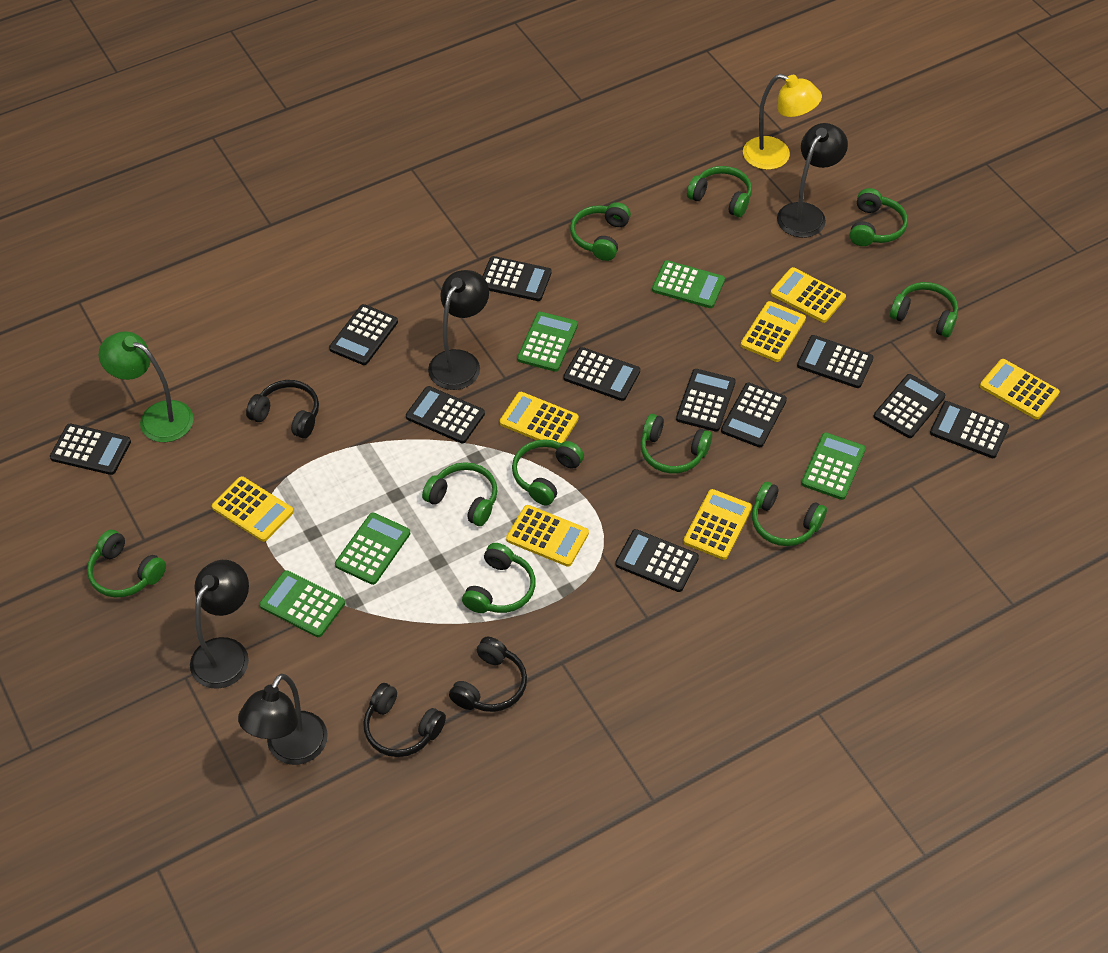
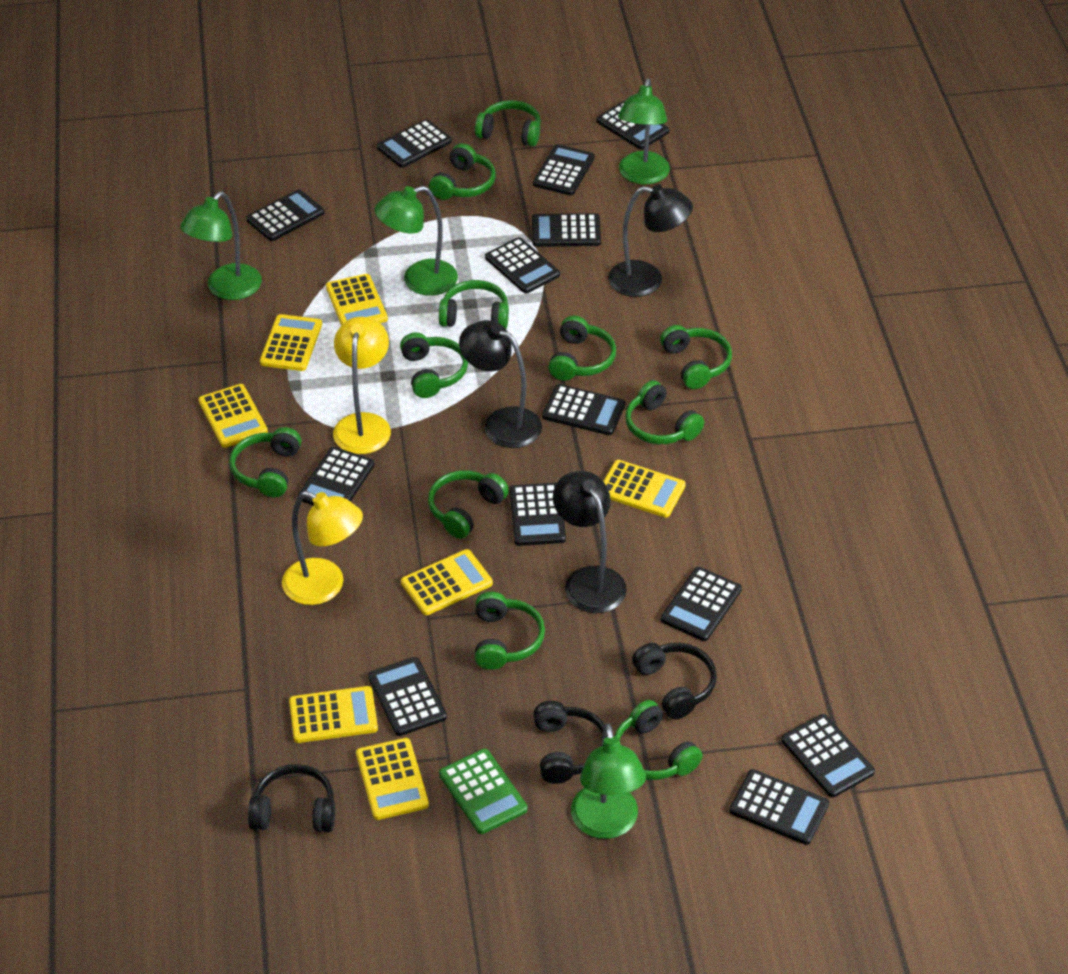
black calculator: 11 -> 13
black lamp: 4 -> 3
green calculator: 5 -> 1
green headphones: 10 -> 11
green lamp: 1 -> 4
yellow lamp: 1 -> 2

